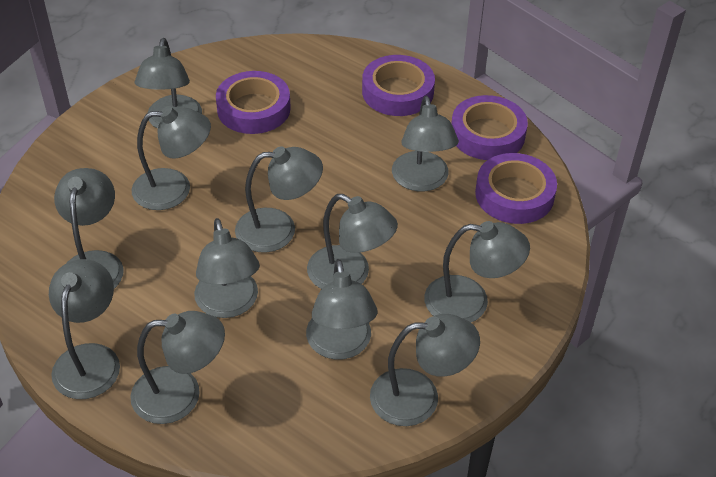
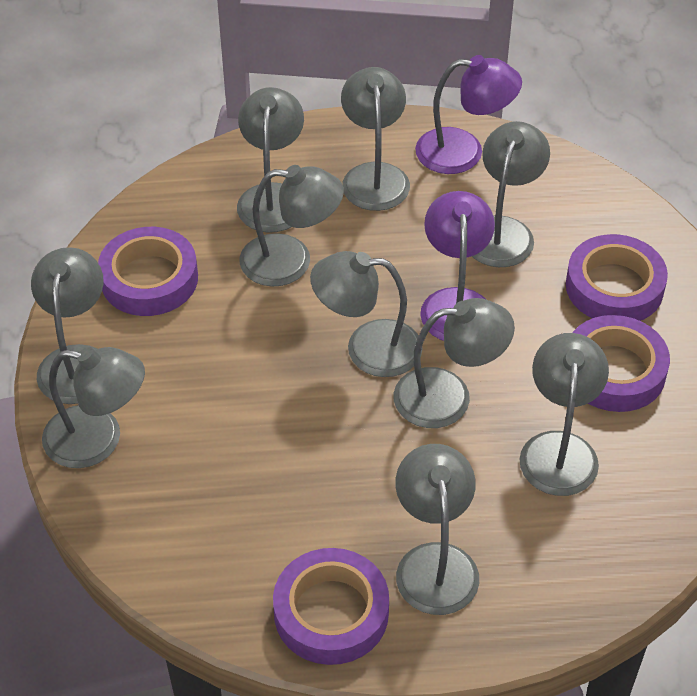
grey lamp: 12 -> 10
purple lamp: 0 -> 2

